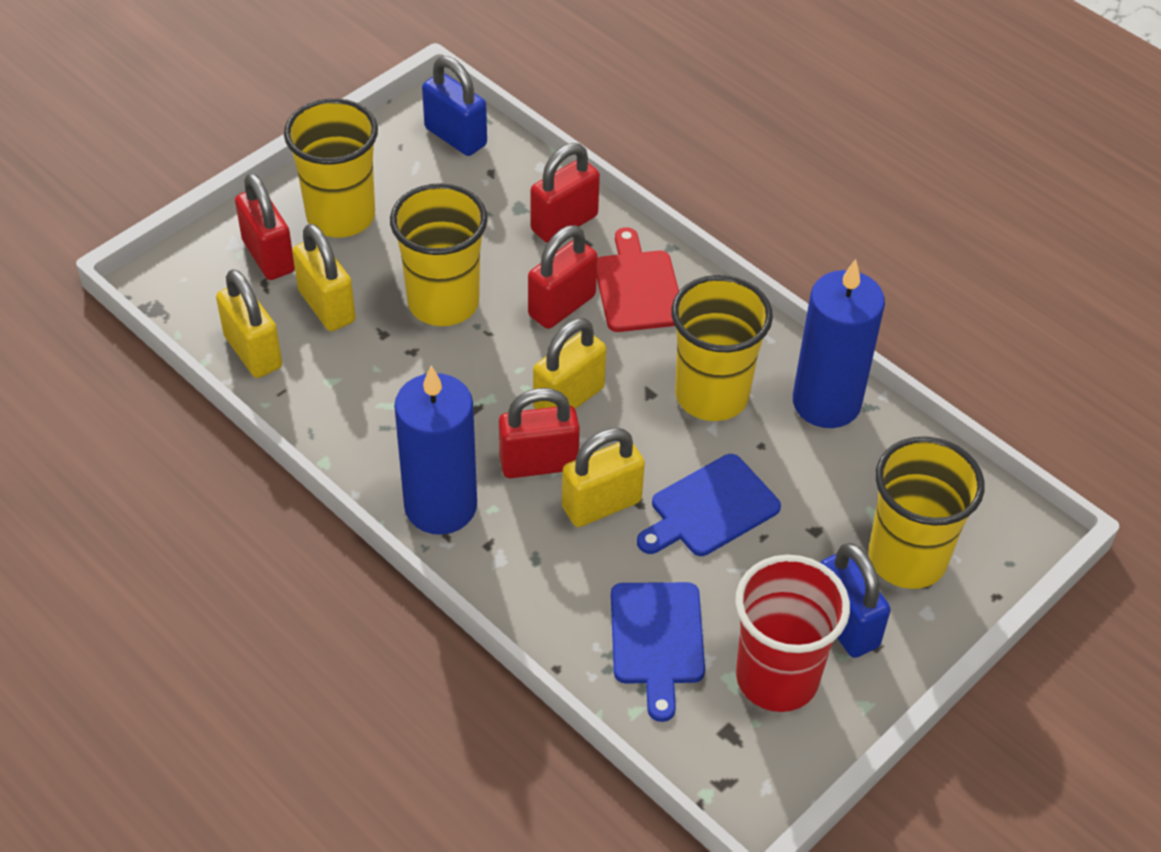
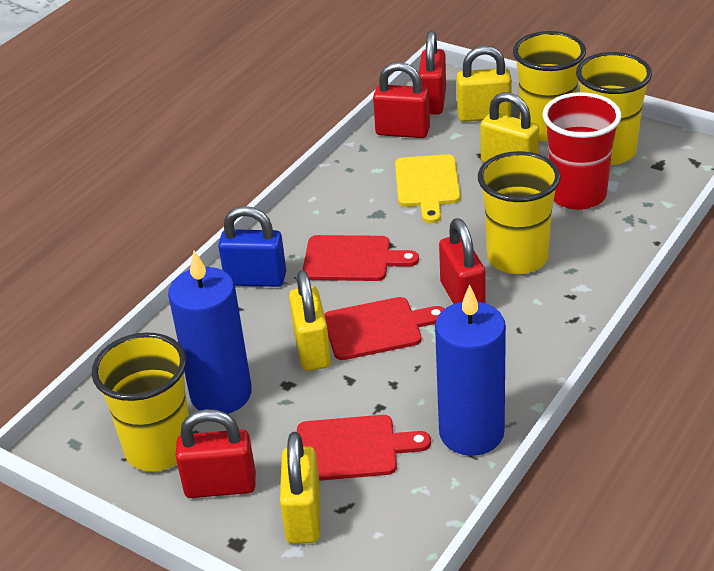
blue cutting board: 2 -> 0
blue padlock: 2 -> 1
red cutting board: 1 -> 3
yellow cutting board: 0 -> 1

